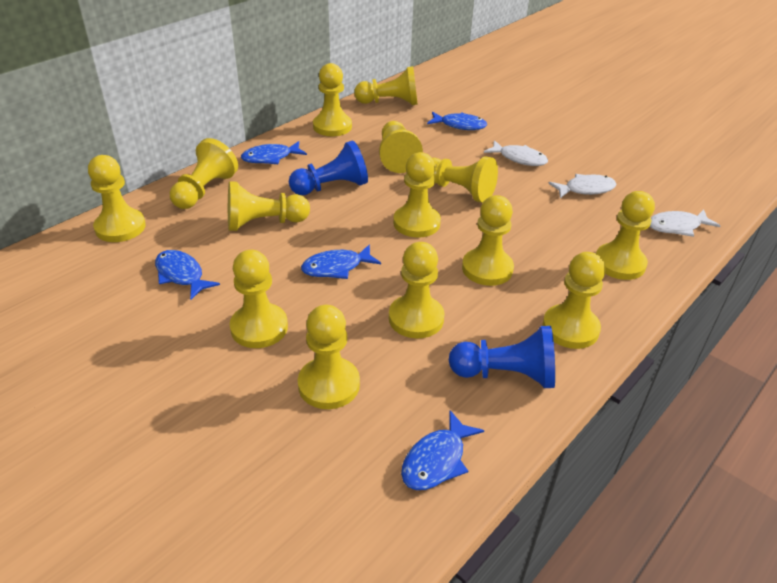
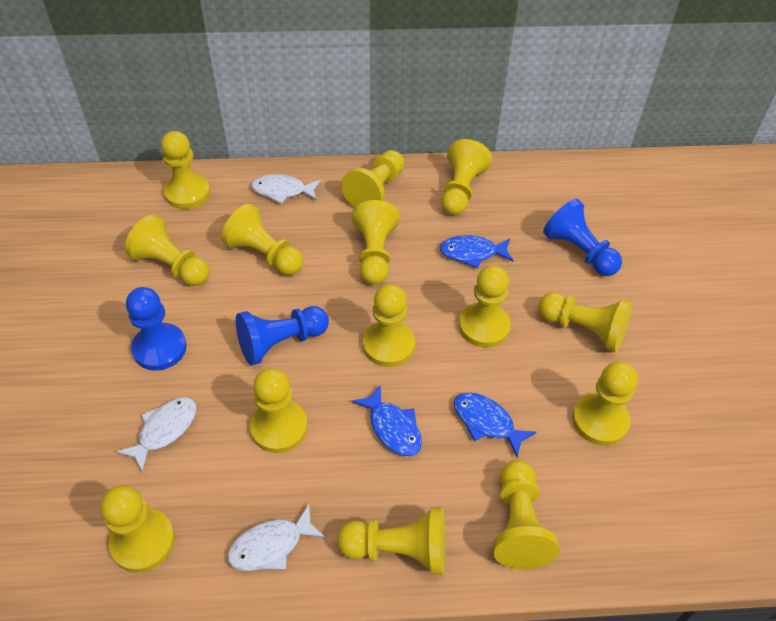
blue fish: 5 -> 3
blue pawn: 2 -> 3

